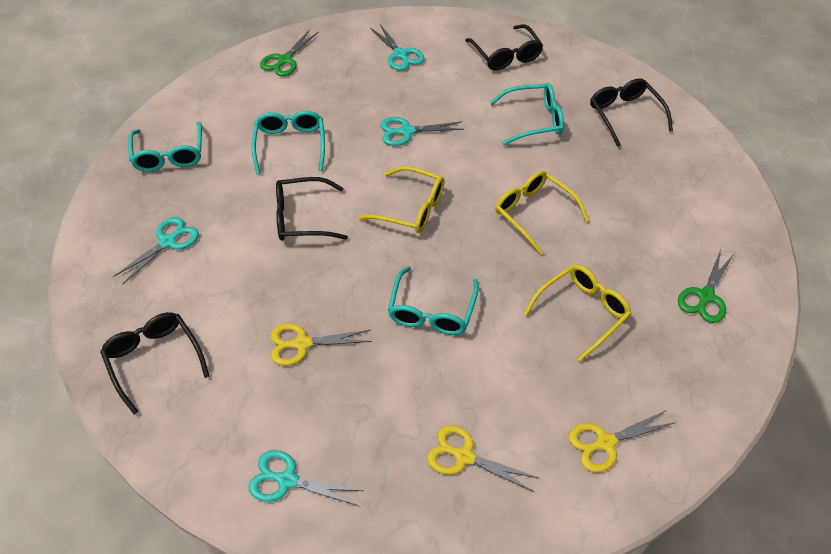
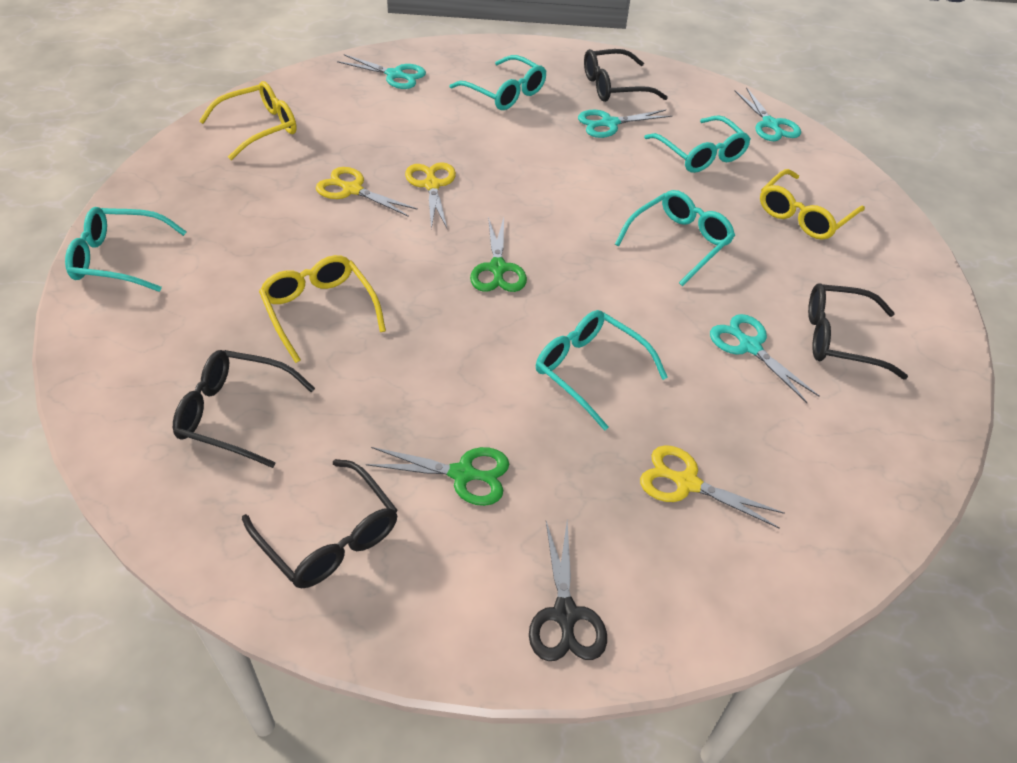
black scissors: 0 -> 1
turquoise glasses: 4 -> 5

